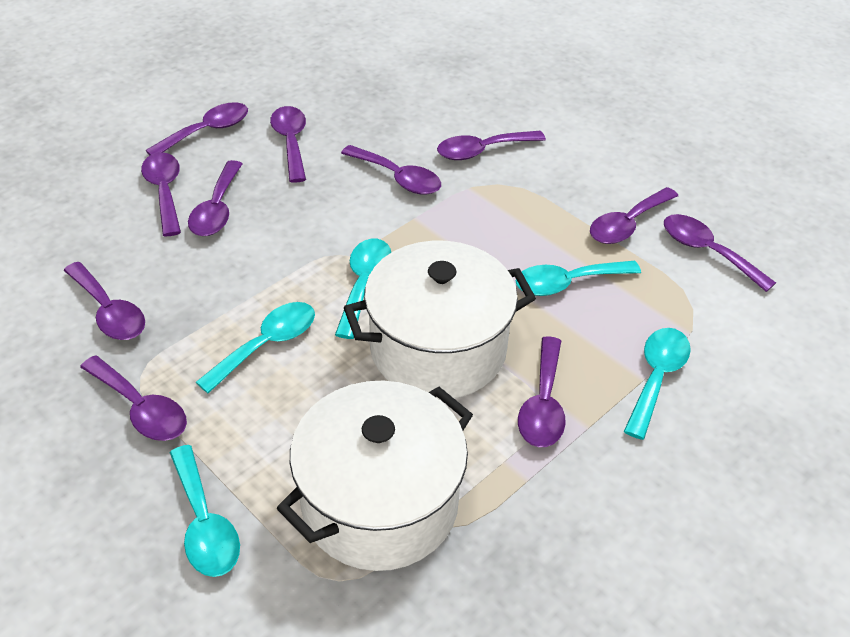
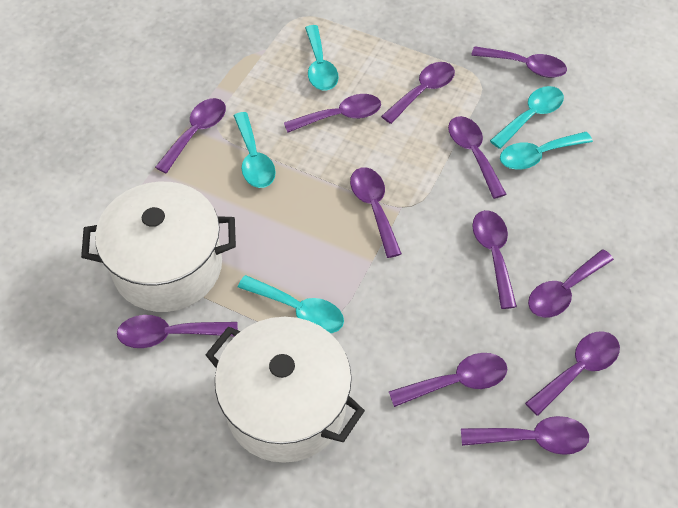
purple spoon: 11 -> 12

